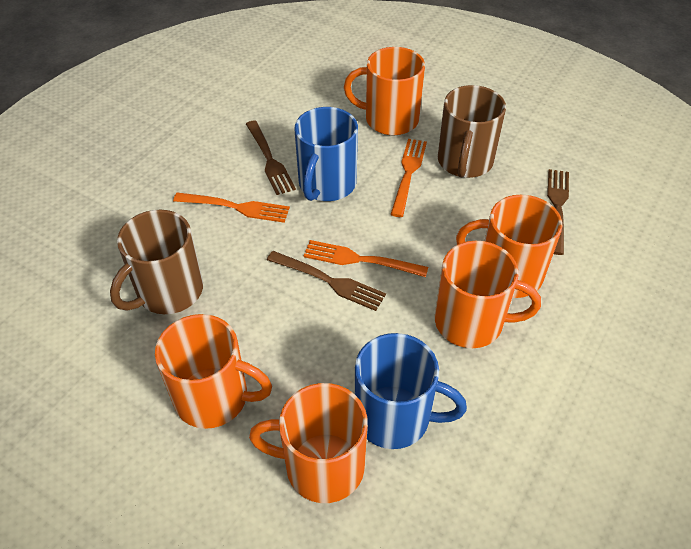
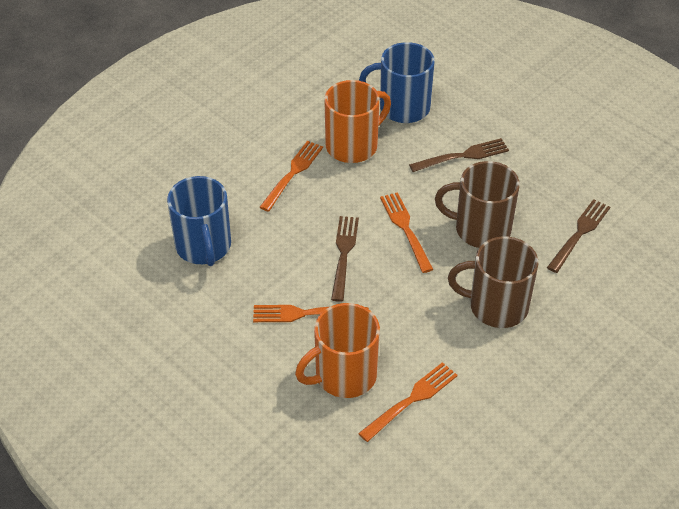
orange fork: 3 -> 4
orange mug: 5 -> 2

